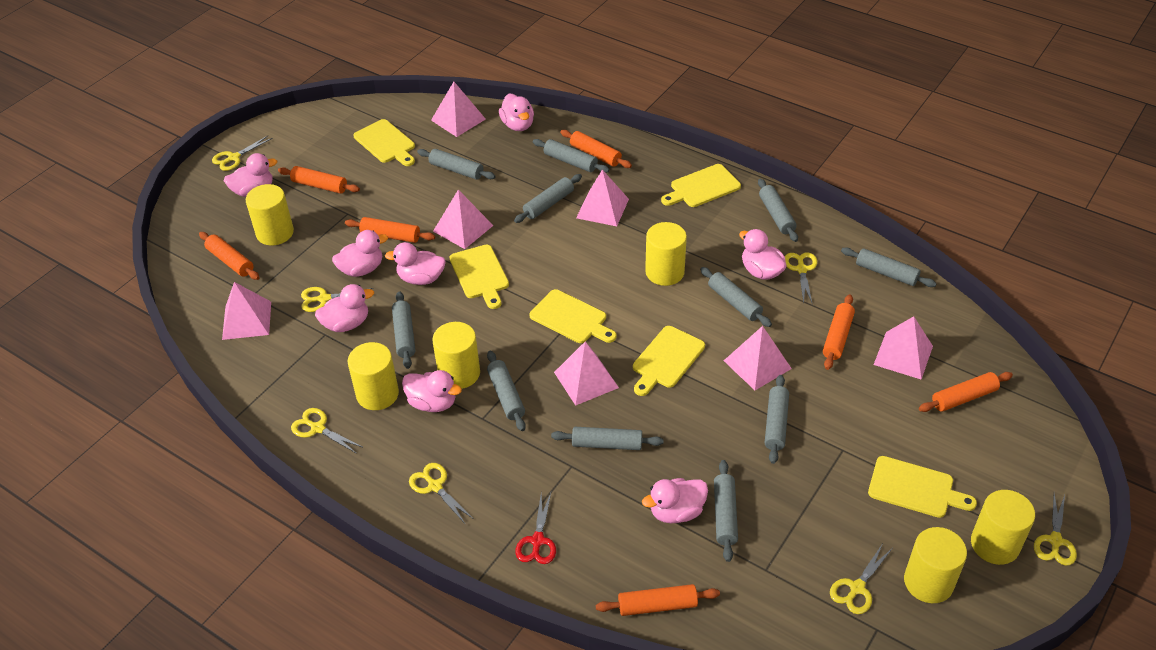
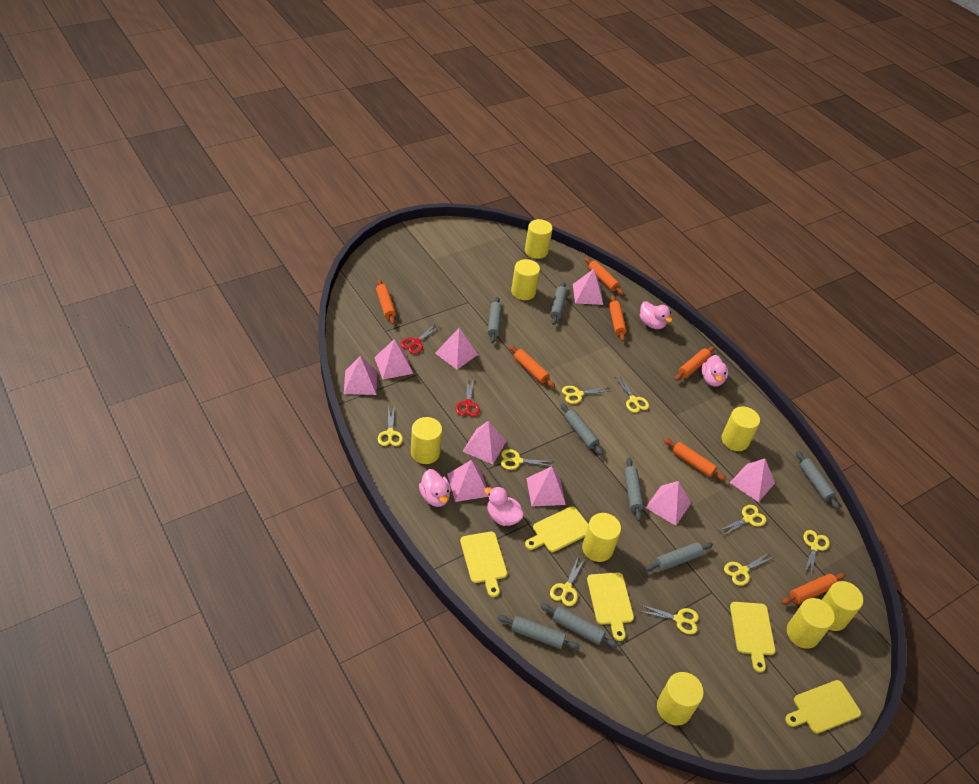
grey rolling pin: 11 -> 8
pink duck: 8 -> 4
pink pyramid: 7 -> 9
red scissors: 1 -> 2
yellow cutting board: 6 -> 5
yellow cylinder: 6 -> 8
yellow scissors: 7 -> 9

